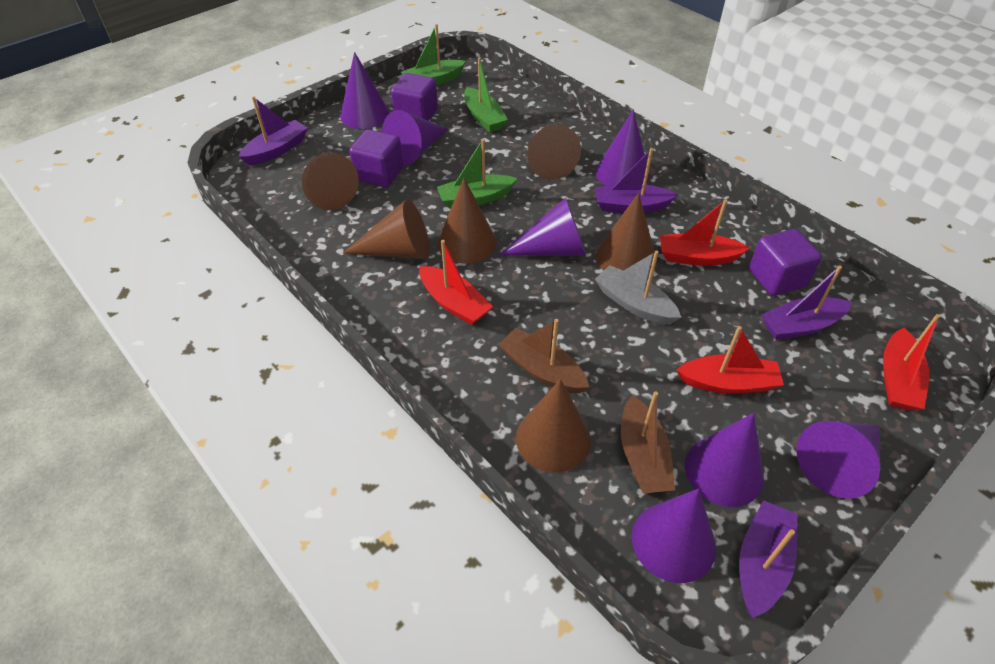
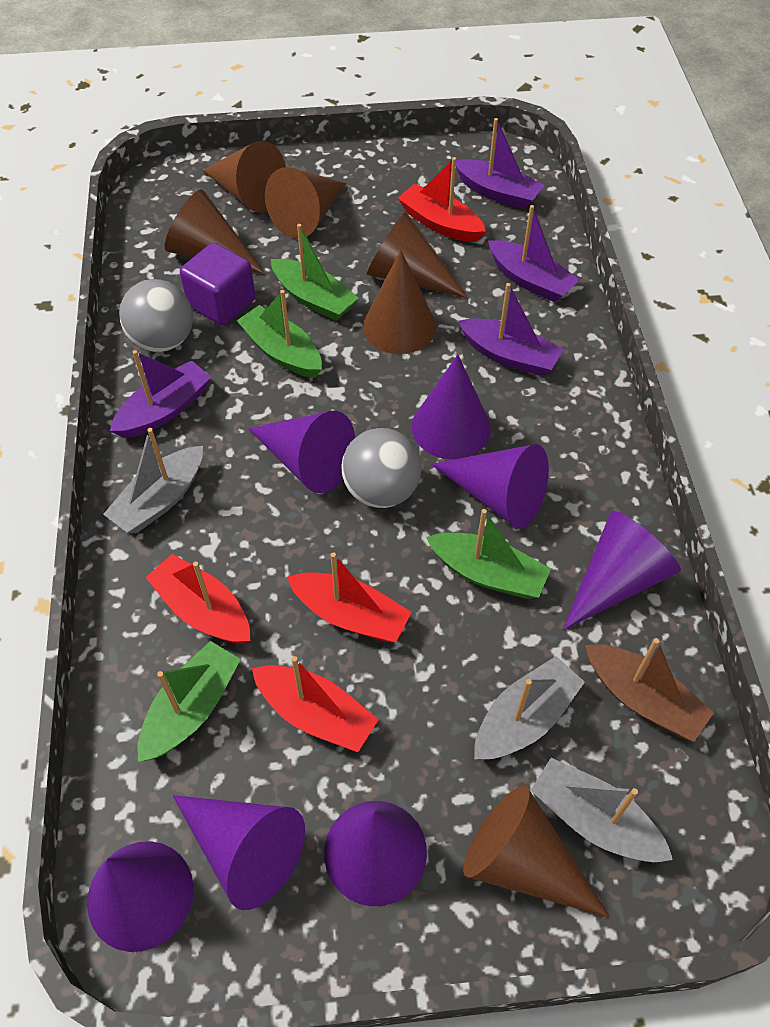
brown boat: 2 -> 1
green boat: 3 -> 4
grey ball: 0 -> 2
grey boat: 1 -> 3
purple cube: 3 -> 1

